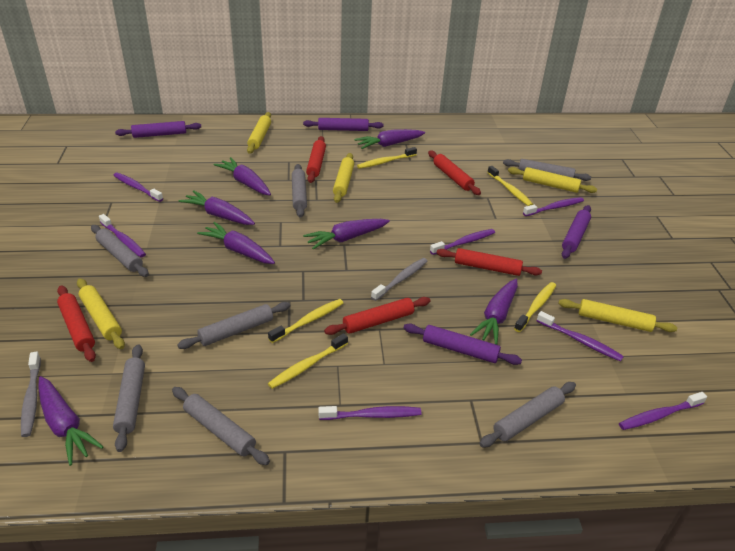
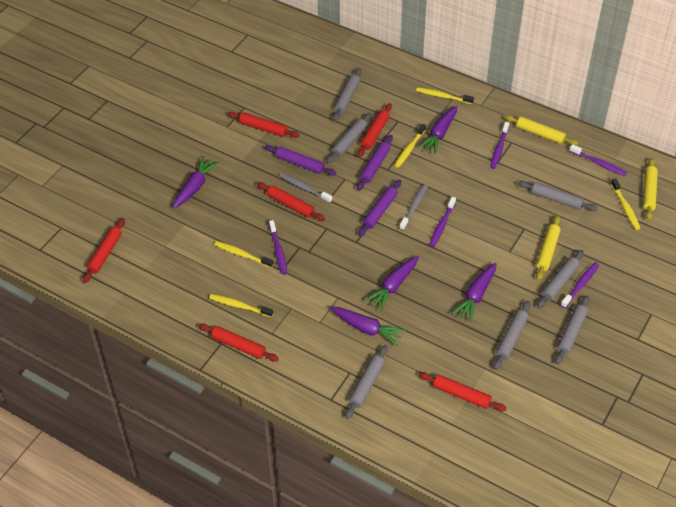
purple carrot: 7 -> 5
purple rolling pin: 4 -> 3
purple toothbrush: 7 -> 5
red rolling pin: 5 -> 6
yellow rolling pin: 5 -> 3

